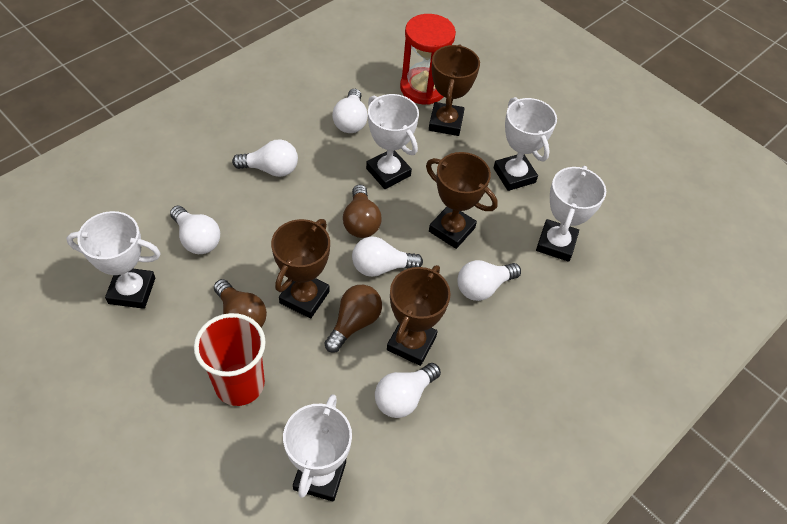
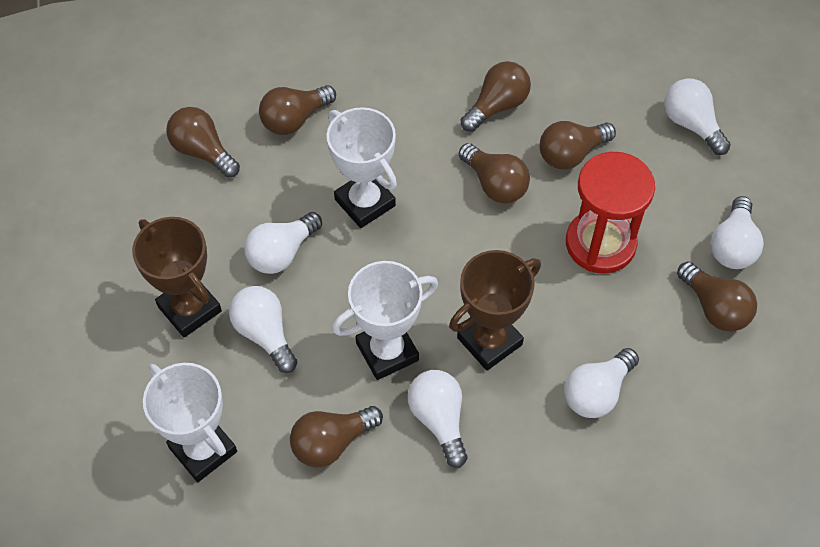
brown light bulb: 3 -> 7
brown trophy: 4 -> 2
red cup: 1 -> 0
white trophy: 5 -> 3

